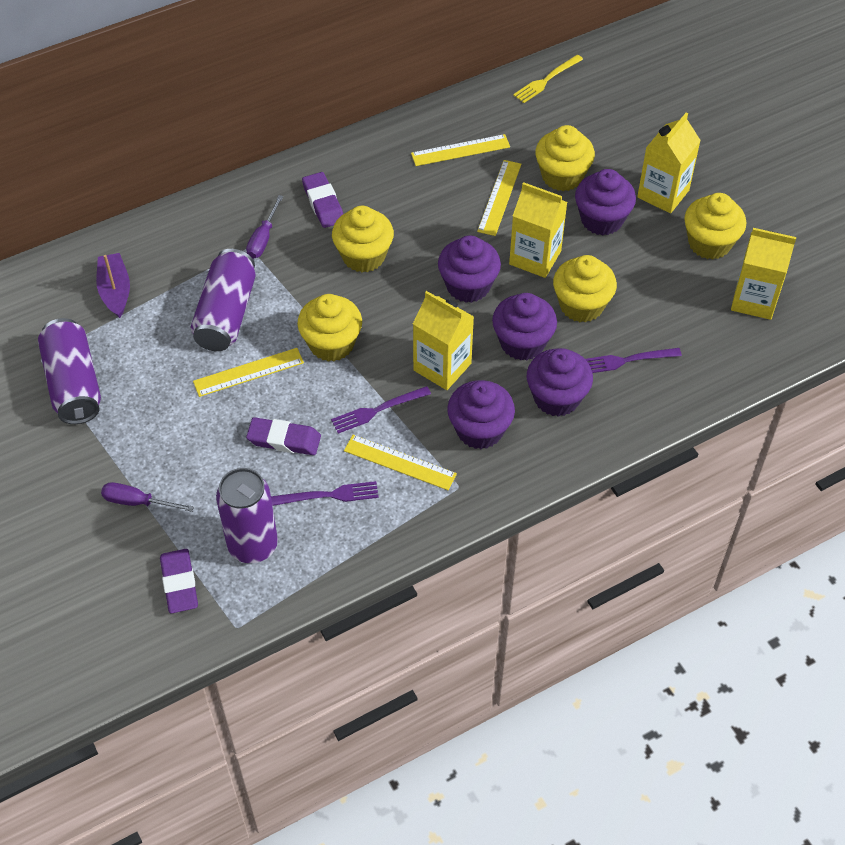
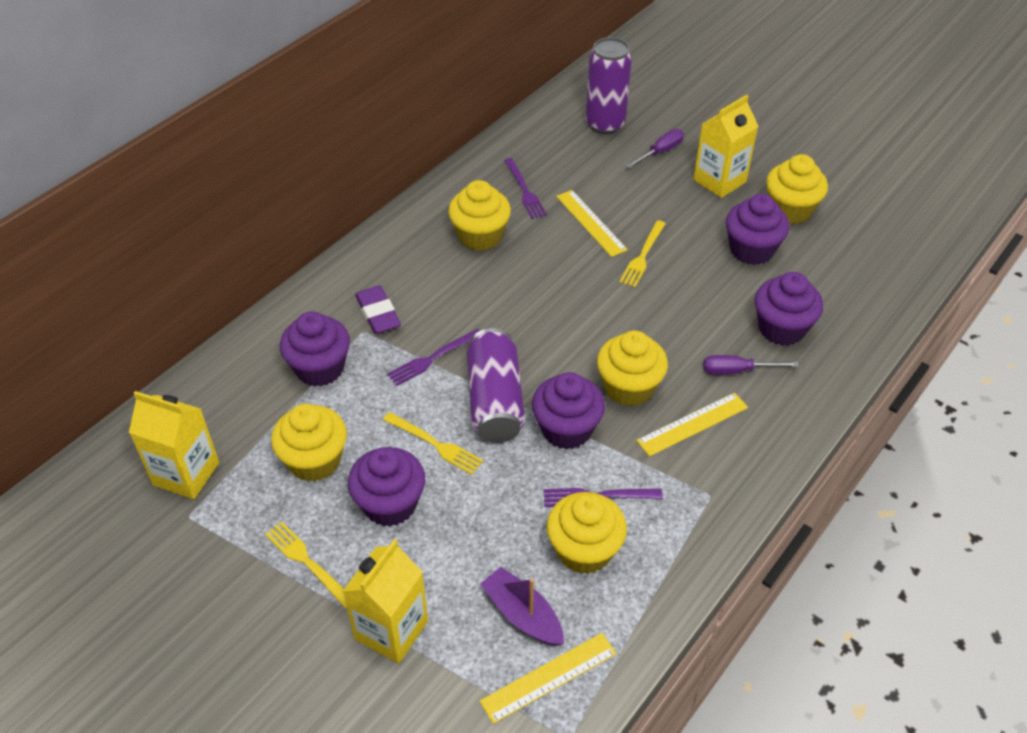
purple can: 3 -> 2
purple eraser: 3 -> 1
yellow carton: 4 -> 3
yellow fork: 1 -> 3
yellow ruler: 4 -> 3

